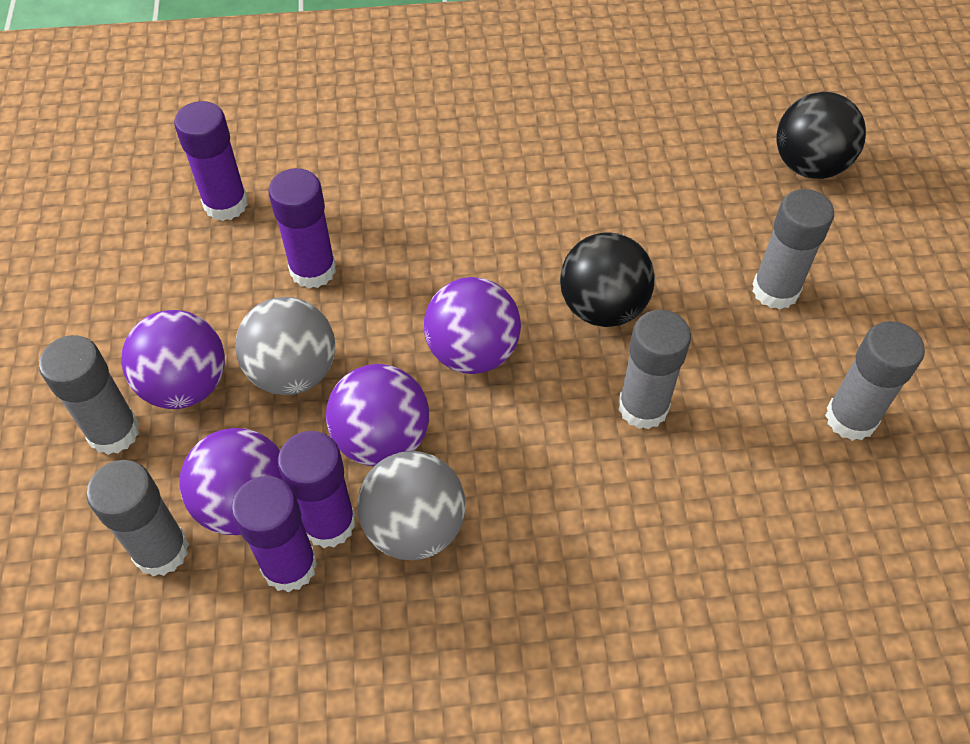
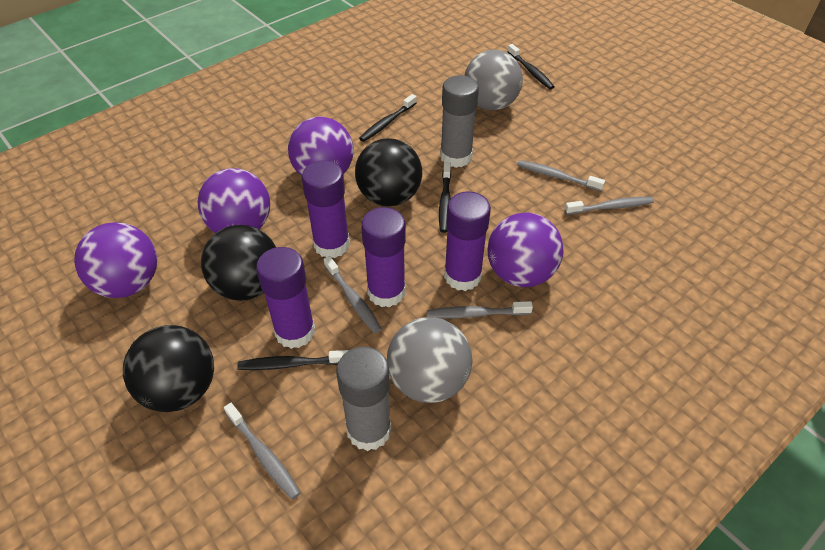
black ball: 2 -> 3
black toothbrush: 0 -> 4
grey glue stick: 5 -> 2
grey toothbrush: 0 -> 5

